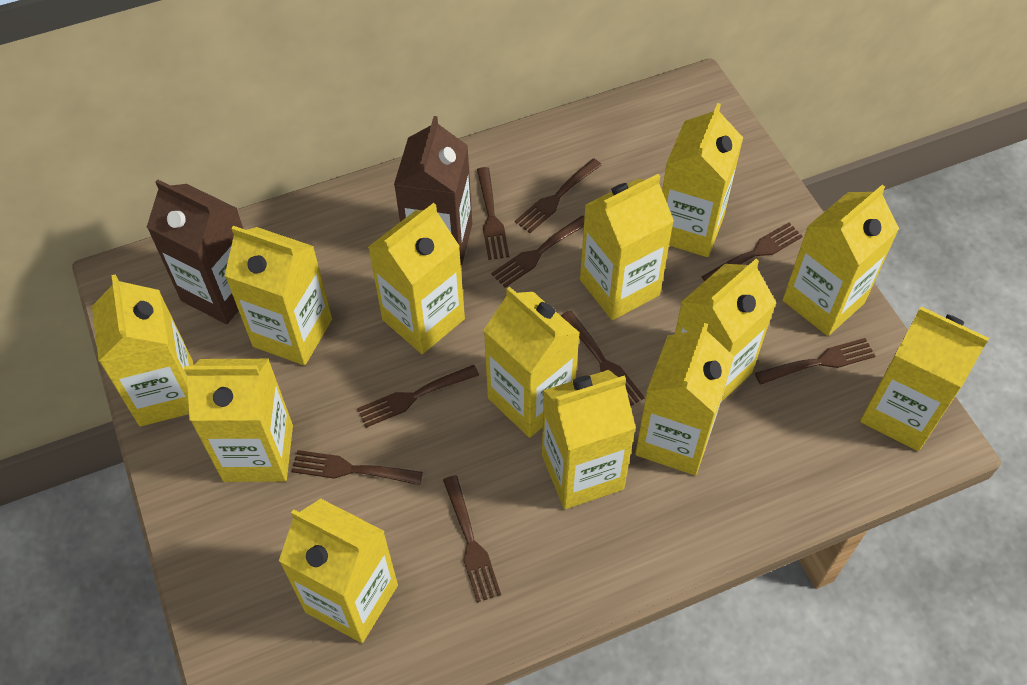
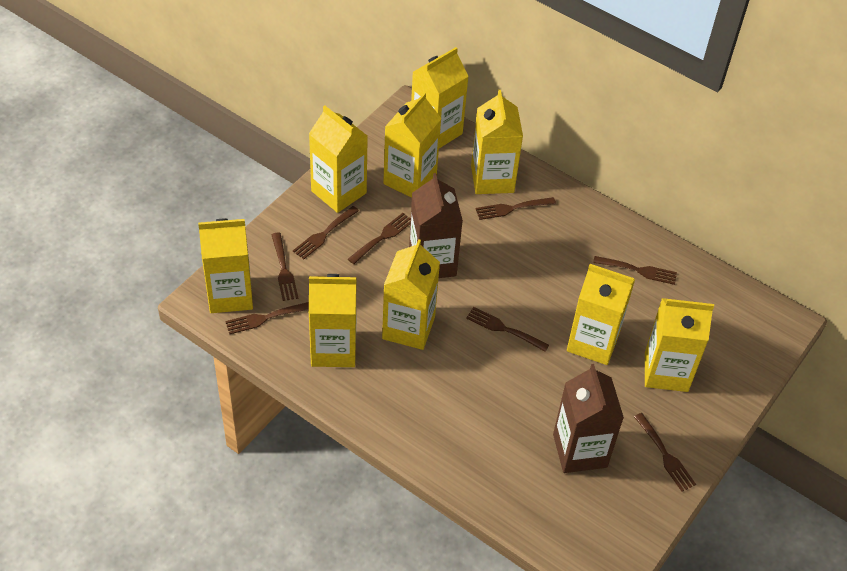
brown fork: 9 -> 8
yellow carton: 13 -> 9

